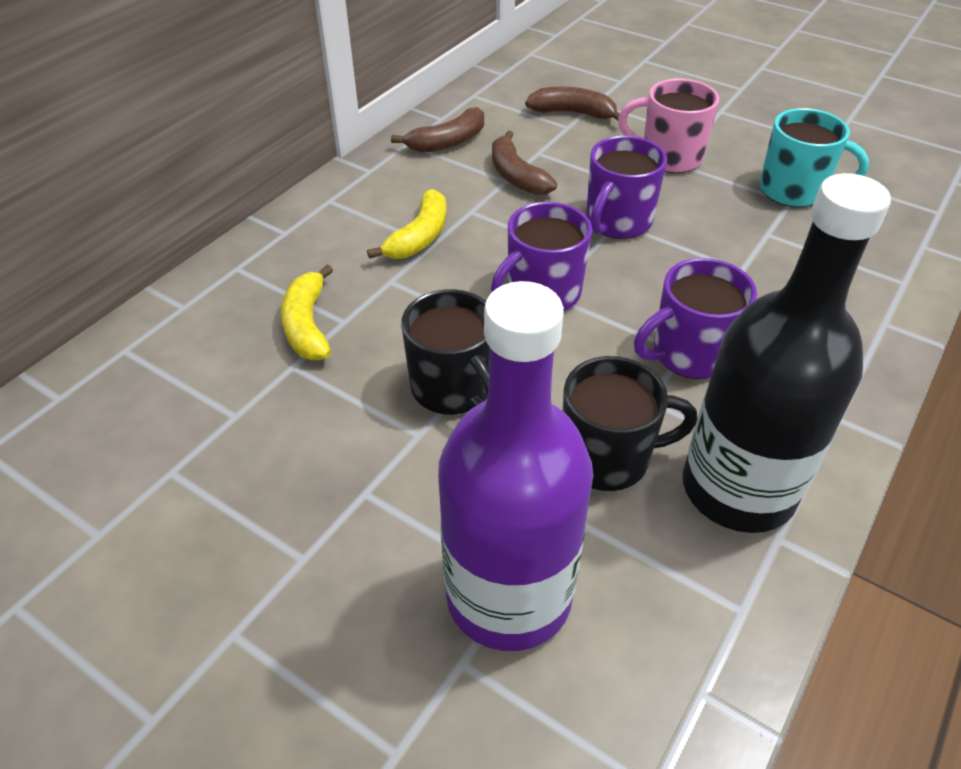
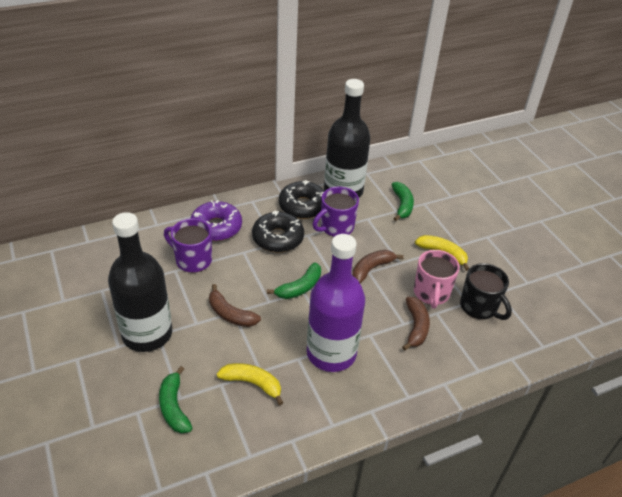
black bottle: 1 -> 2
black donut: 0 -> 2
black mug: 2 -> 1
green banana: 0 -> 3
purple donut: 0 -> 1
purple mug: 3 -> 2
turquoise mug: 1 -> 0

